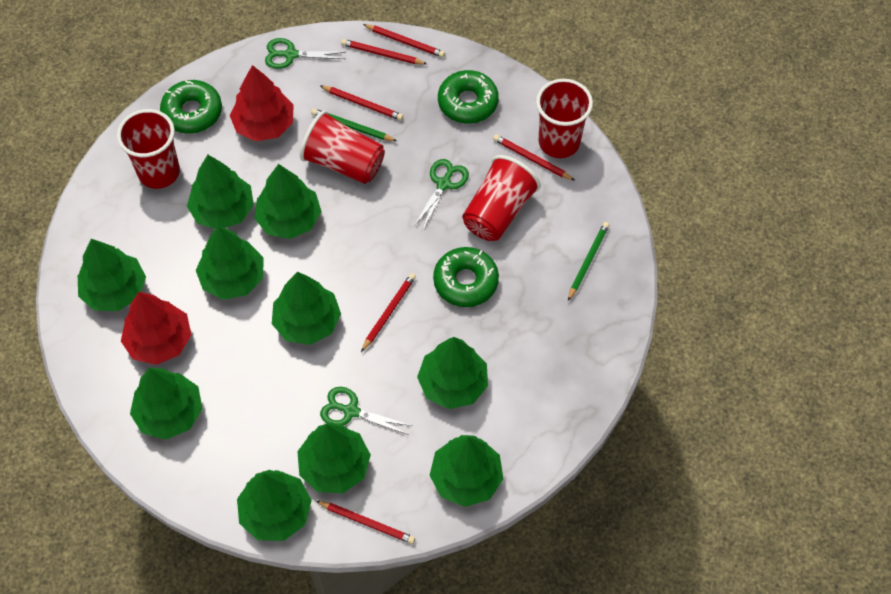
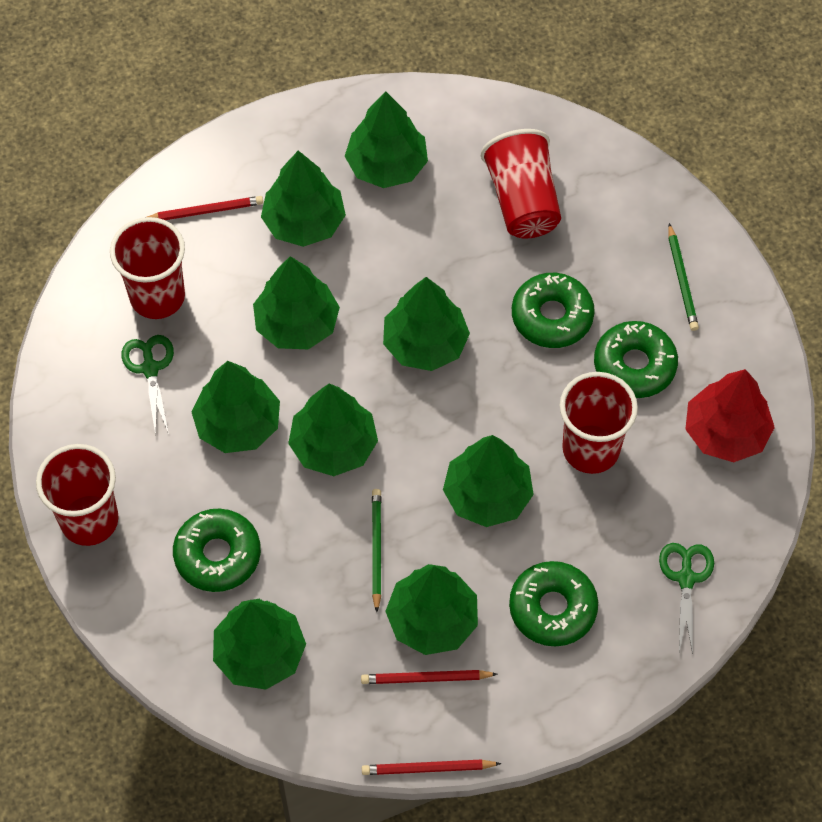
green donut: 3 -> 4
green scissors: 3 -> 2
green tree: 10 -> 9
red pencil: 6 -> 3
red tree: 2 -> 1

